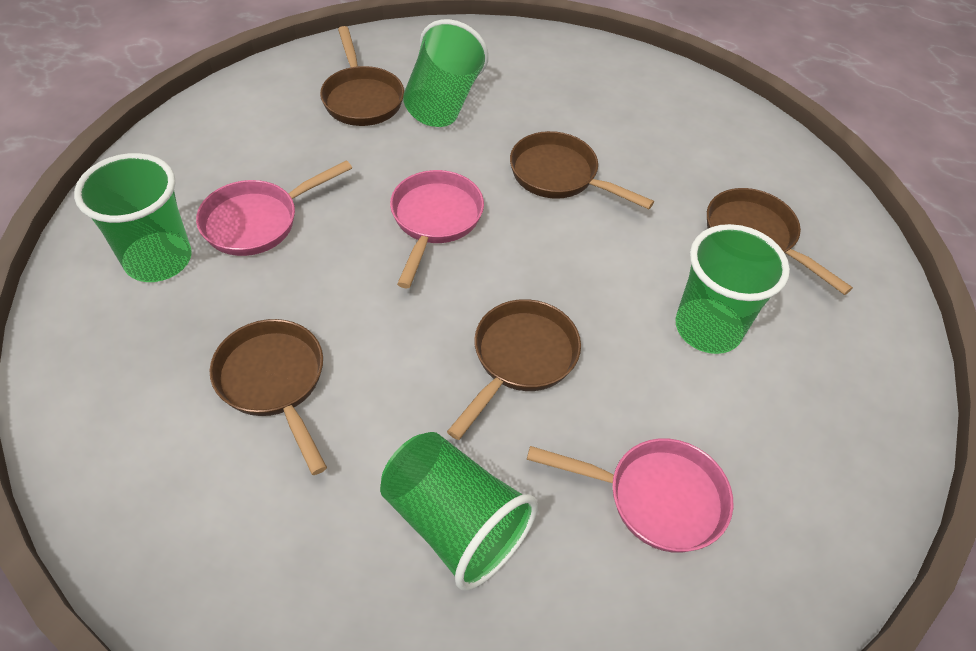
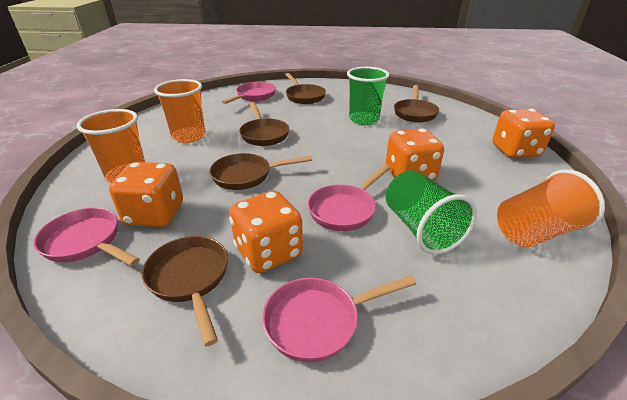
green cup: 4 -> 2
orange cup: 0 -> 3
orange dice: 0 -> 4
pink pan: 3 -> 4

